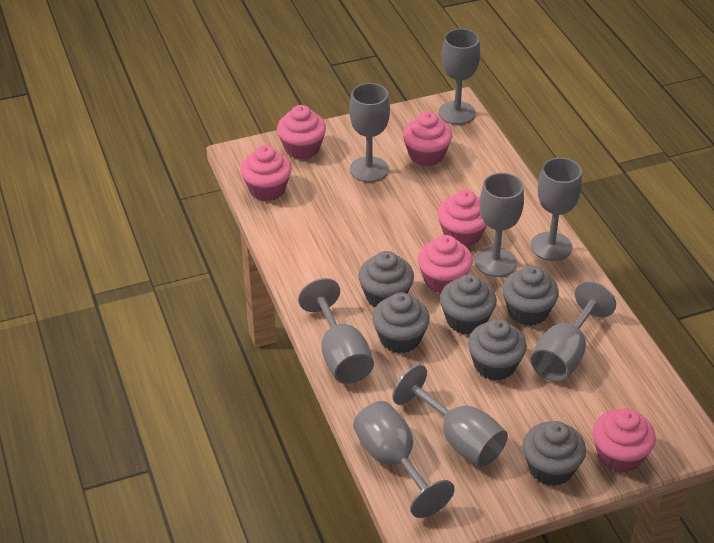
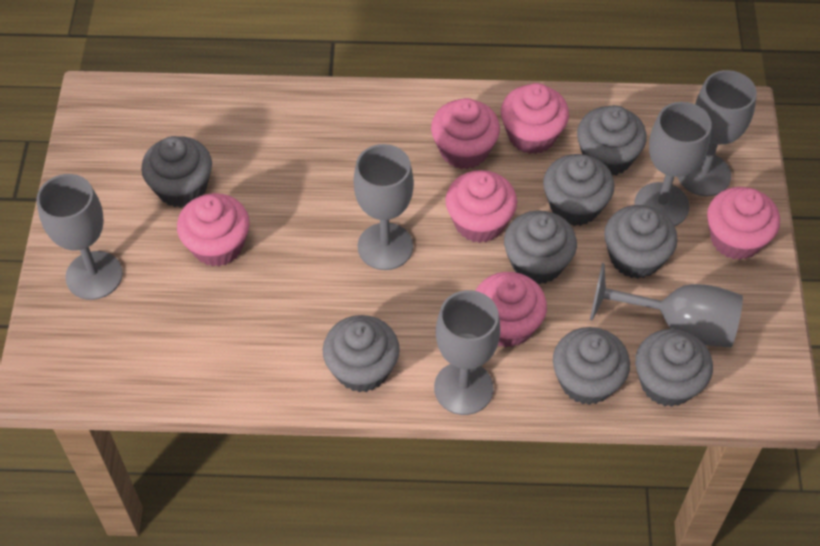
grey cupcake: 6 -> 8
grey goblet: 8 -> 6

